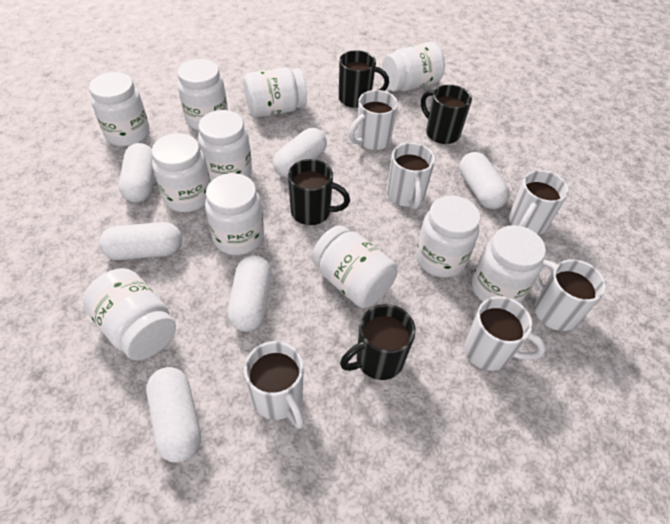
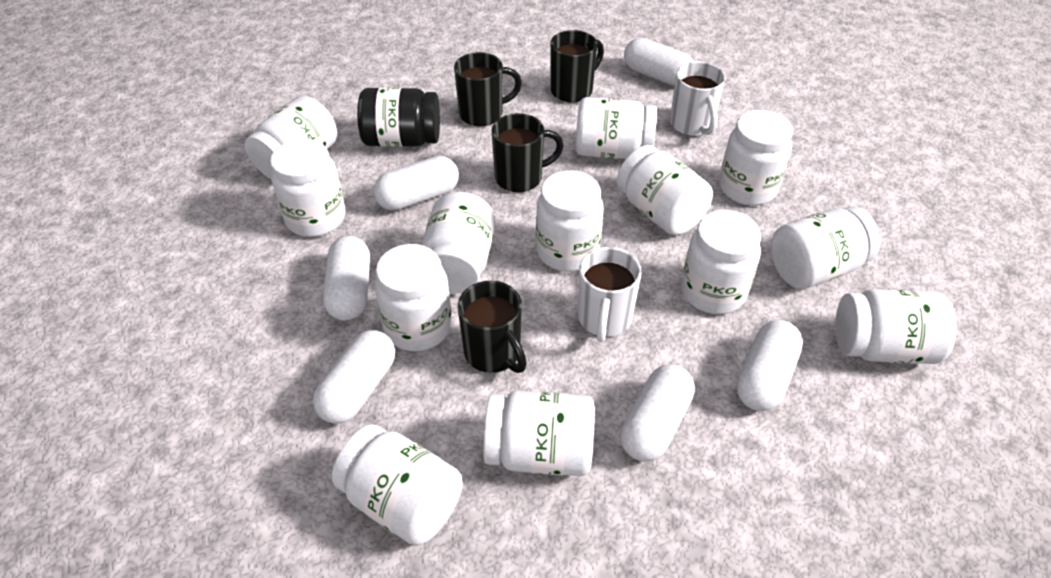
black jar: 0 -> 1
white jar: 11 -> 13
white mug: 6 -> 2

